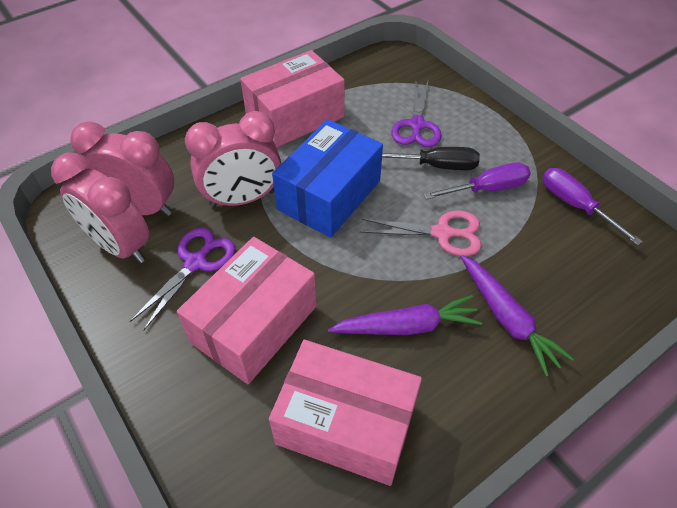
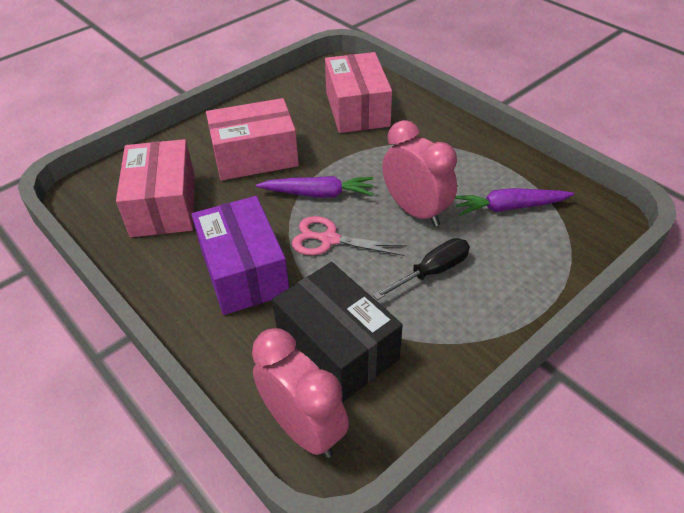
black box: 0 -> 1
blue box: 1 -> 0
pink clock: 3 -> 2
purple box: 0 -> 1
purple scissors: 2 -> 0
purple screwdriver: 2 -> 0

